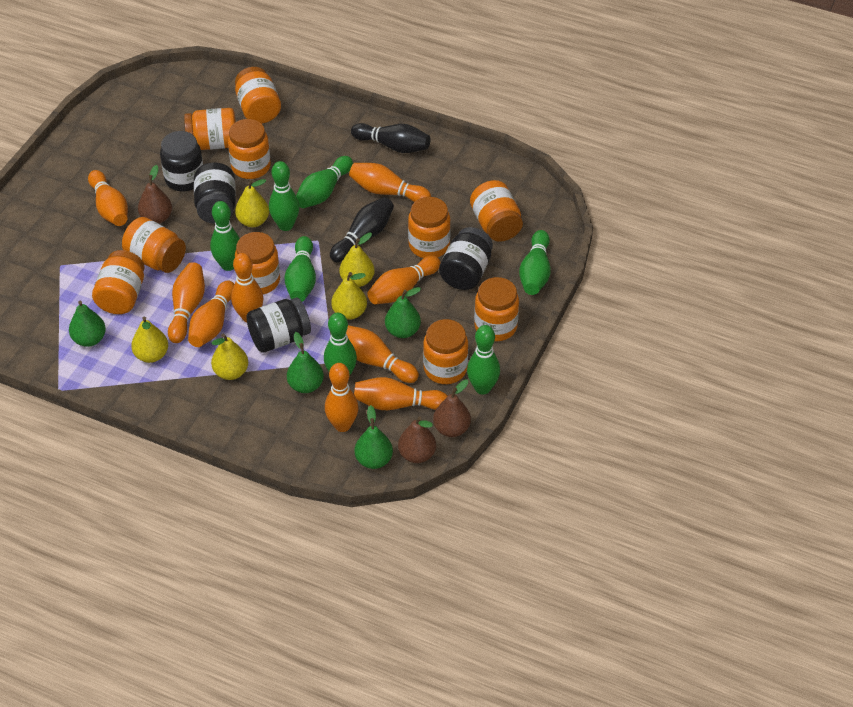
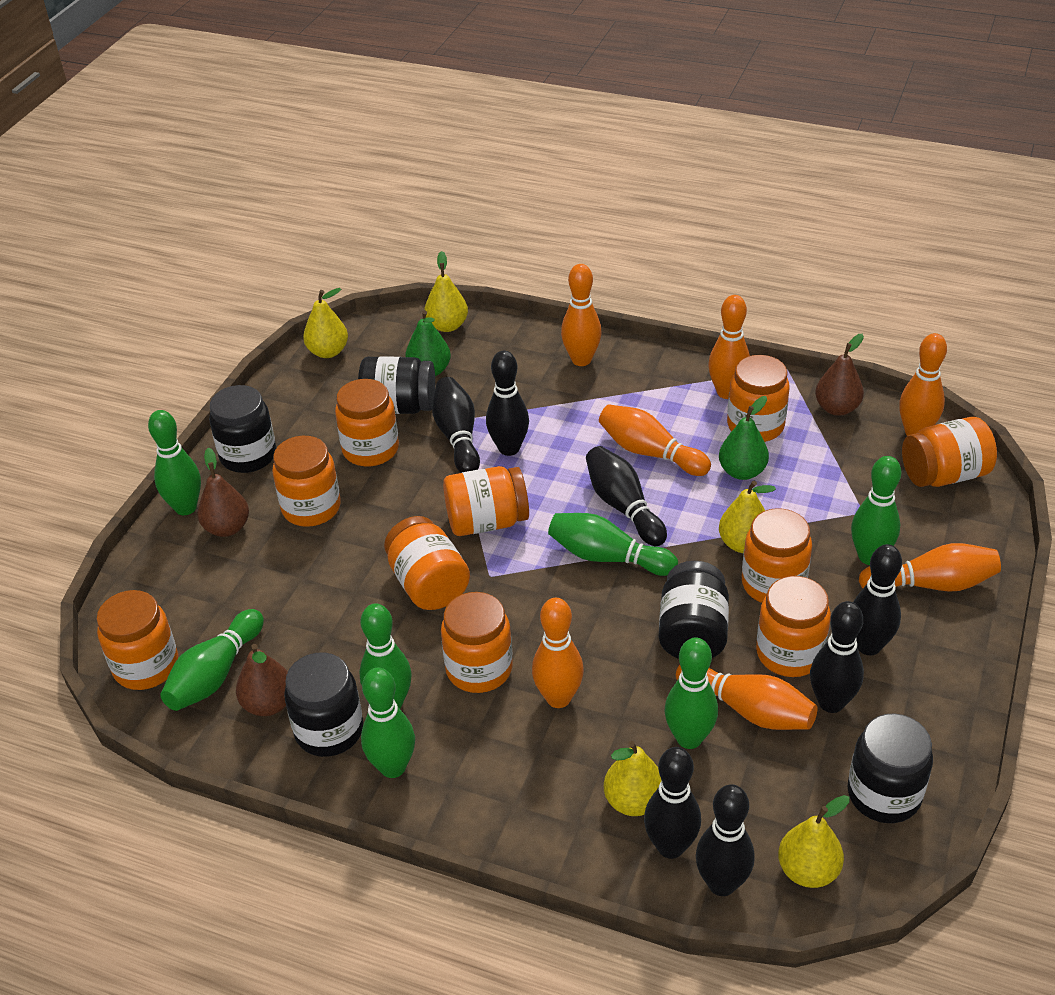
black bowling pin: 2 -> 7
black jar: 4 -> 5
green pear: 4 -> 2
orange bowling pin: 9 -> 7

